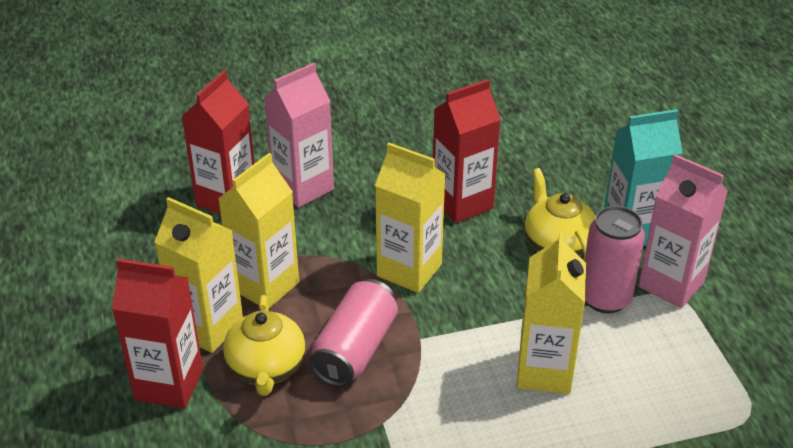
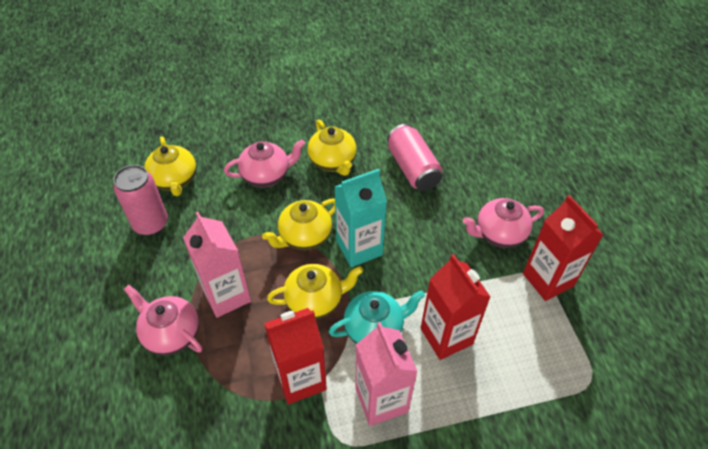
pink teapot: 0 -> 3
turquoise teapot: 0 -> 1
yellow carton: 4 -> 0
yellow teapot: 2 -> 4

